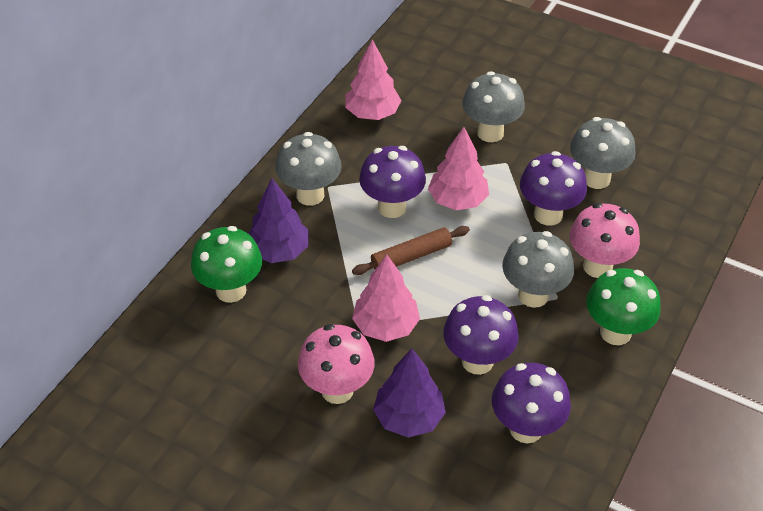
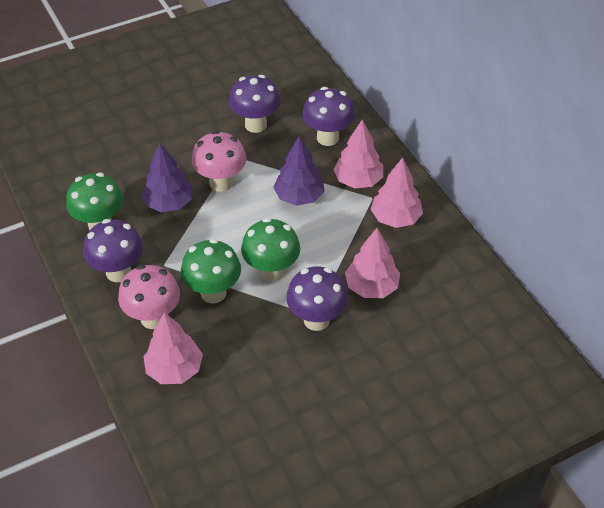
brown rolling pin: 1 -> 0
green mushroom: 2 -> 3
grey mushroom: 4 -> 0
pink tree: 3 -> 4

